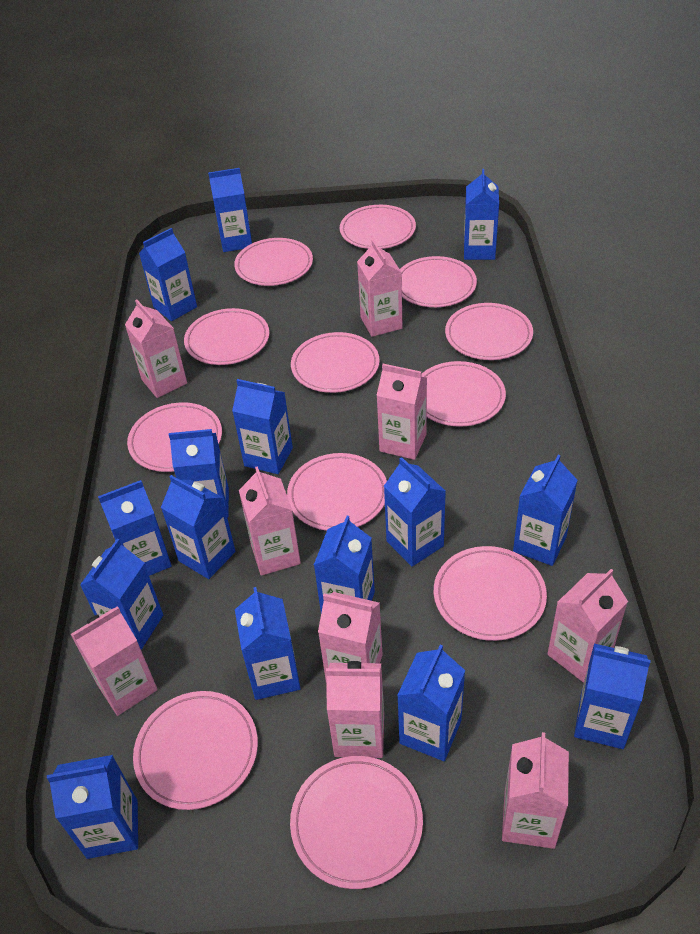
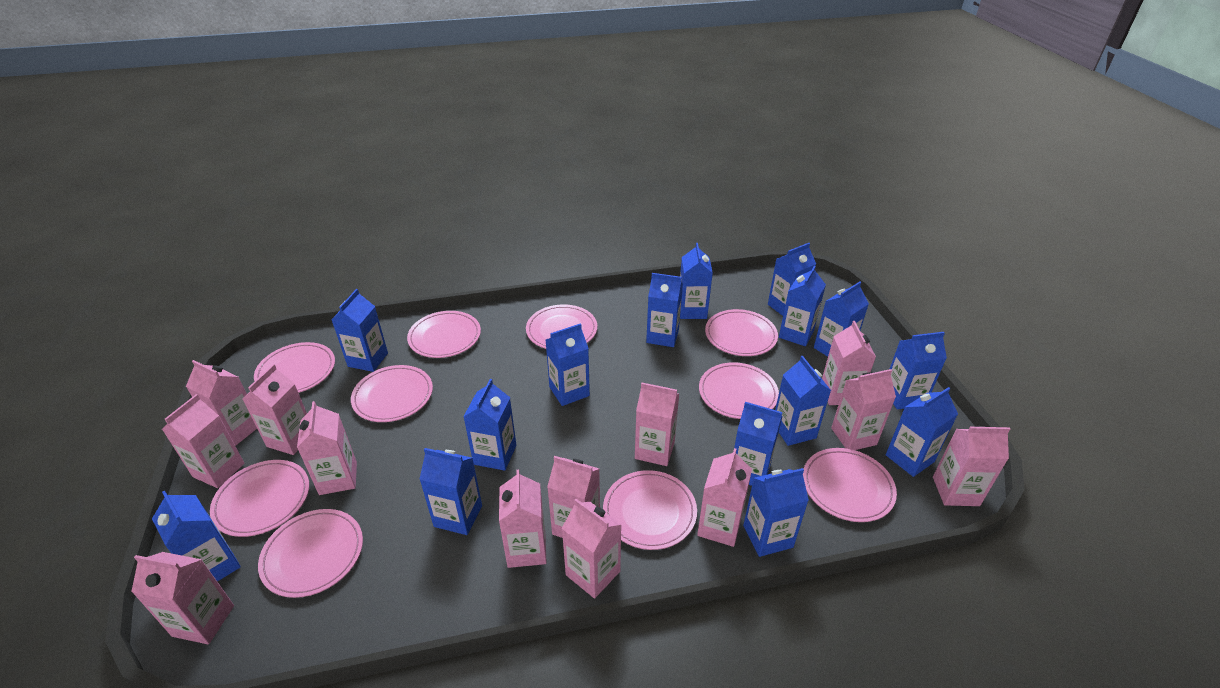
pink carton: 9 -> 13
pink plate: 12 -> 10

